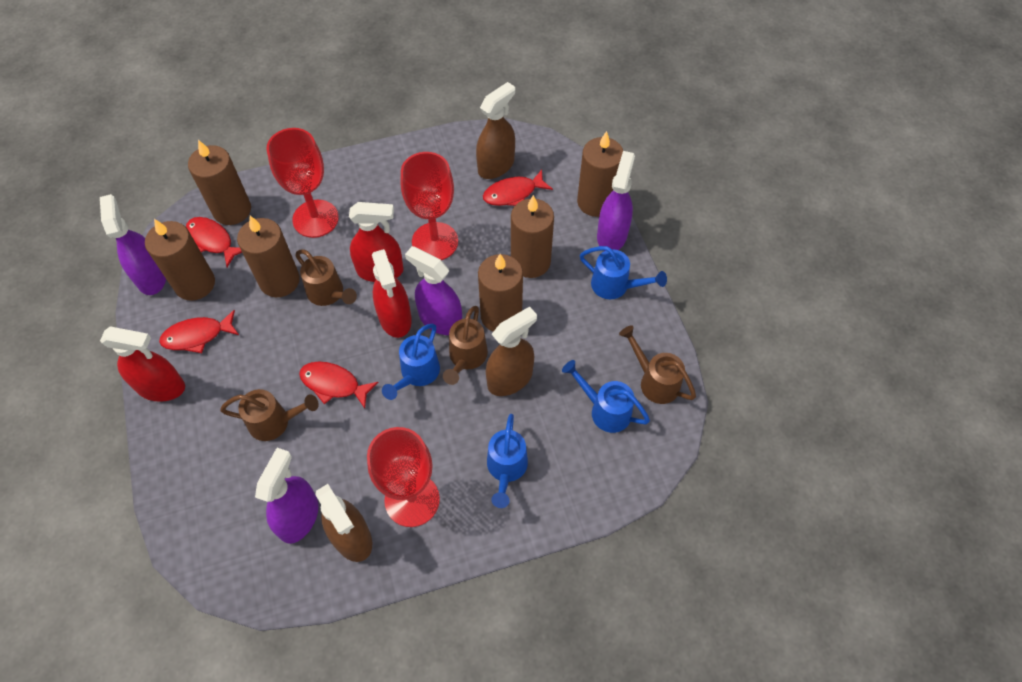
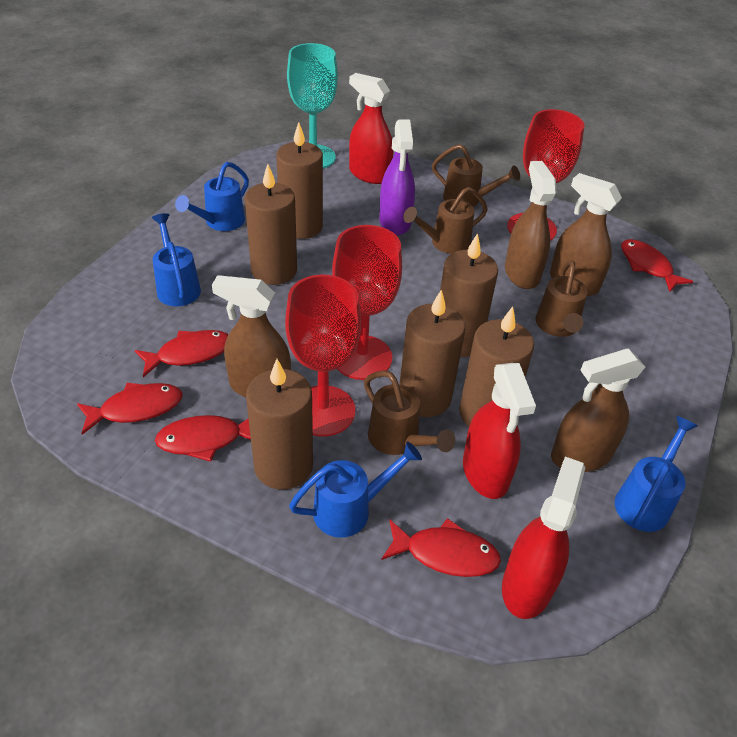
brown spray bottle: 3 -> 4
purple spray bottle: 4 -> 1
red fish: 4 -> 5
turquoise goblet: 0 -> 1

